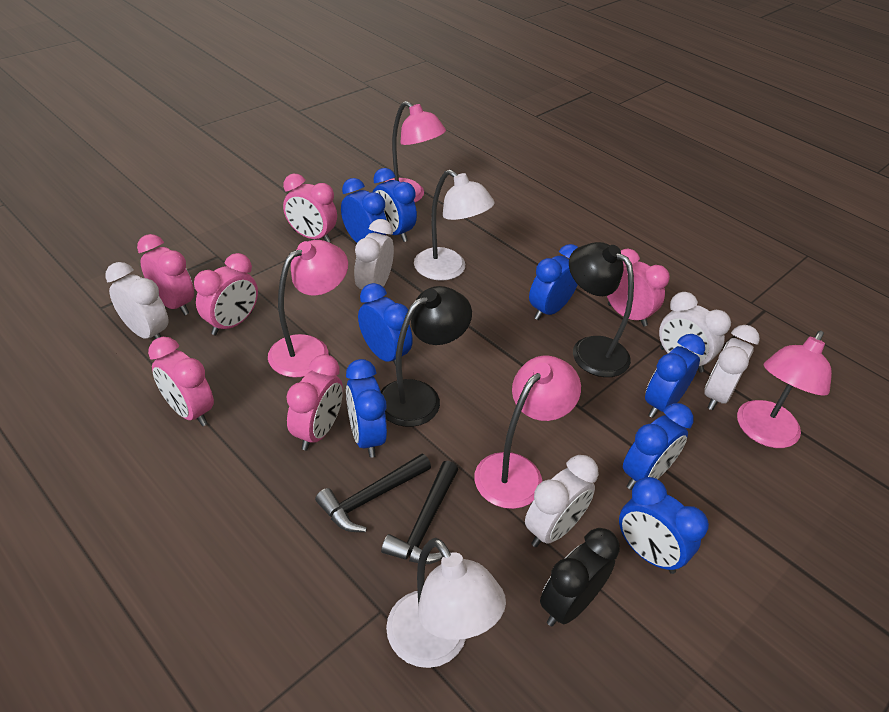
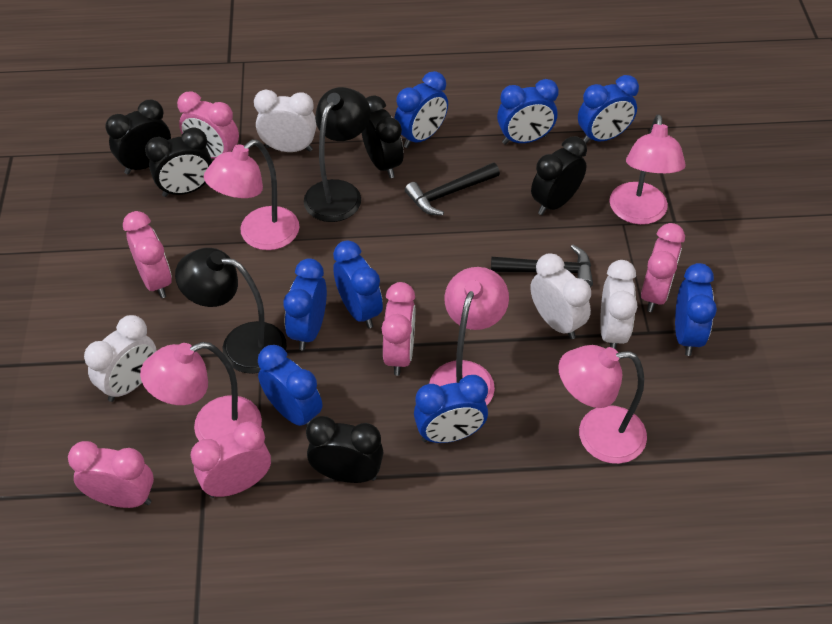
black clock: 1 -> 5
pink lamp: 4 -> 5
white clock: 5 -> 4
white lamp: 2 -> 0

